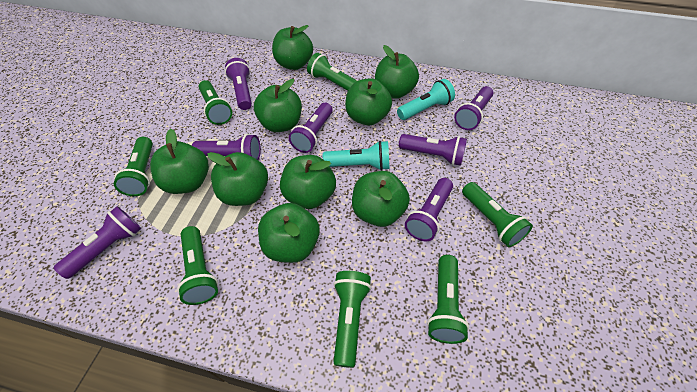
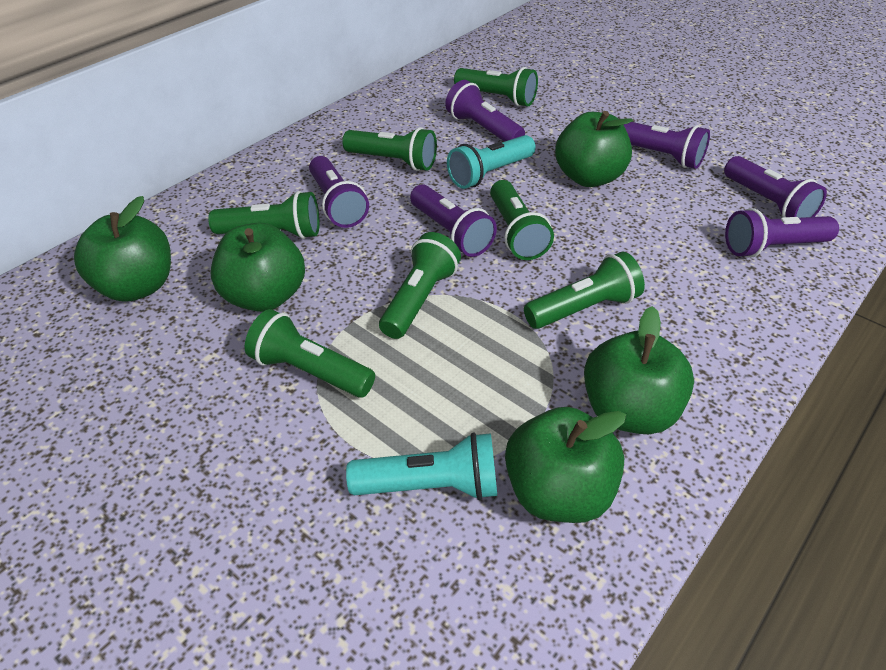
green apple: 9 -> 5
purple flashlight: 7 -> 6

